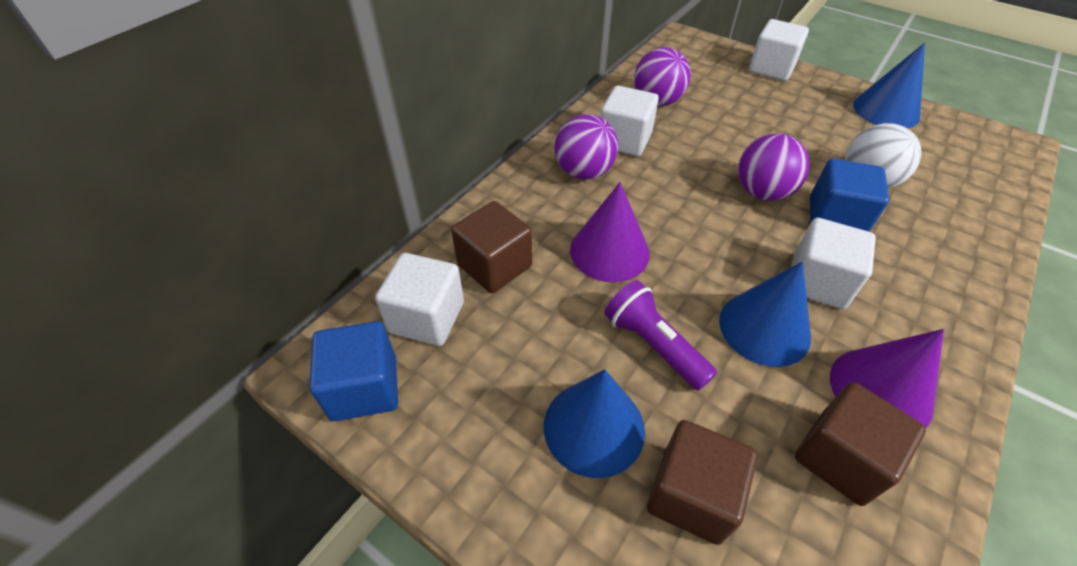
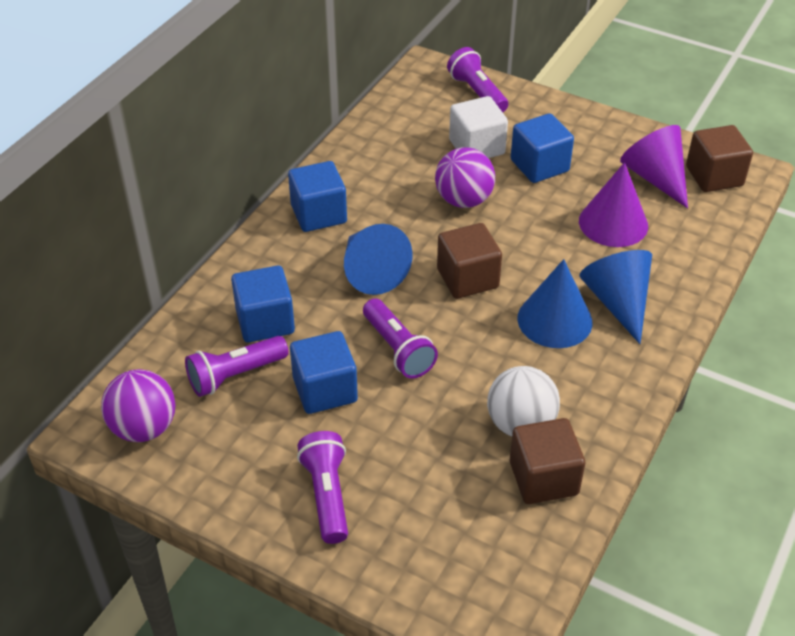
blue cube: 2 -> 4
purple ball: 3 -> 2
purple flashlight: 1 -> 4
white cube: 4 -> 1

